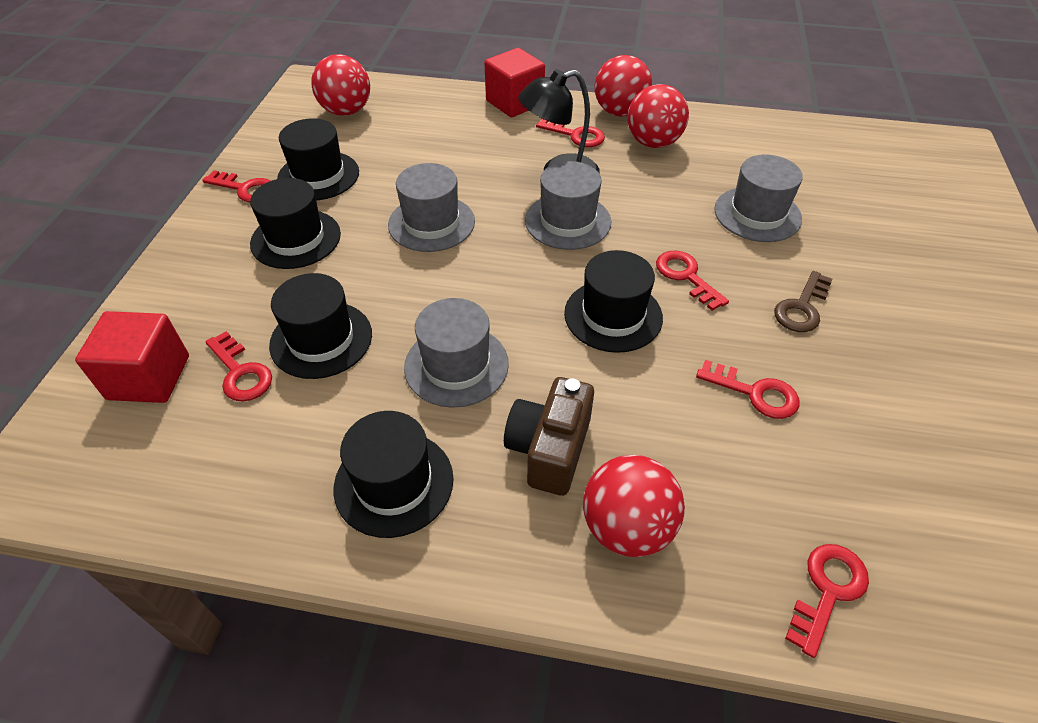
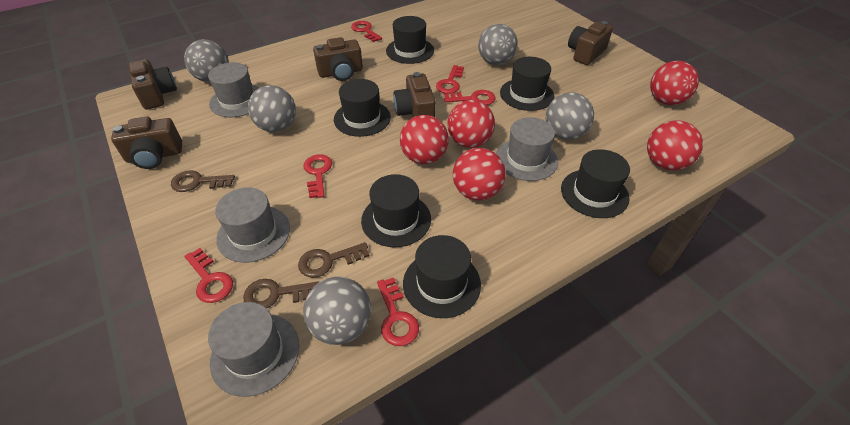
black hat: 5 -> 6
black lamp: 1 -> 0
brown camera: 1 -> 5
brown key: 1 -> 3
grey ball: 0 -> 5
red ball: 4 -> 5
red cube: 2 -> 0

